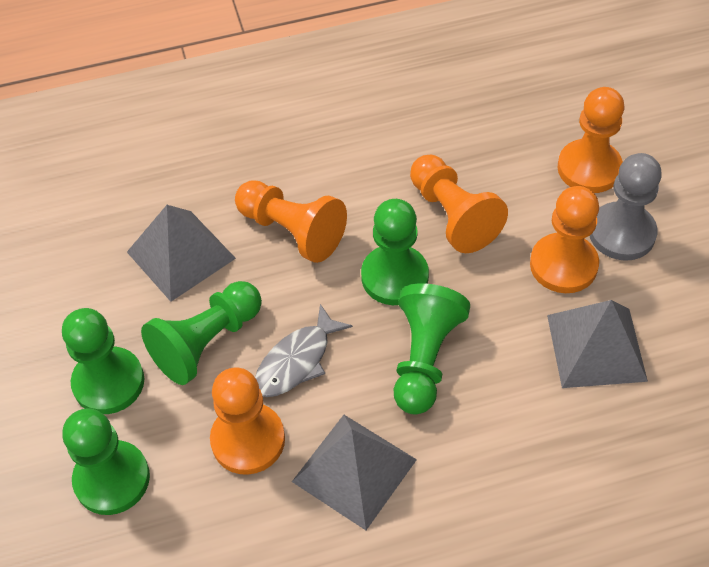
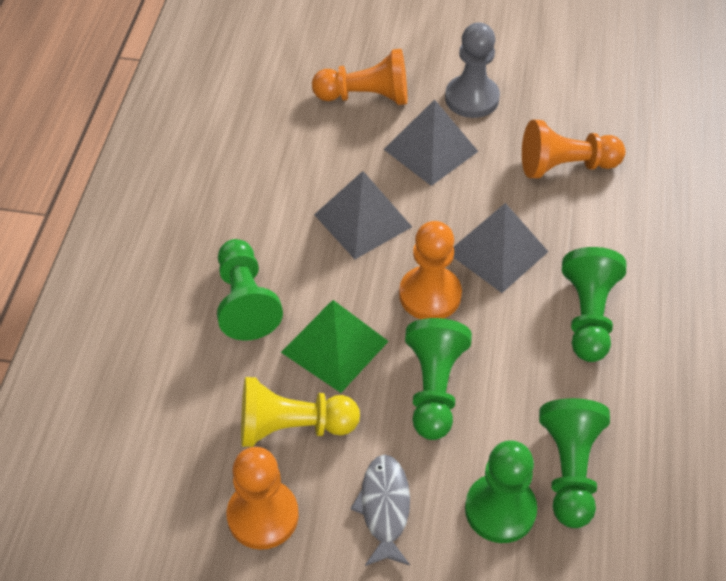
green pyramid: 0 -> 1
orange pawn: 5 -> 4
yellow pawn: 0 -> 1

